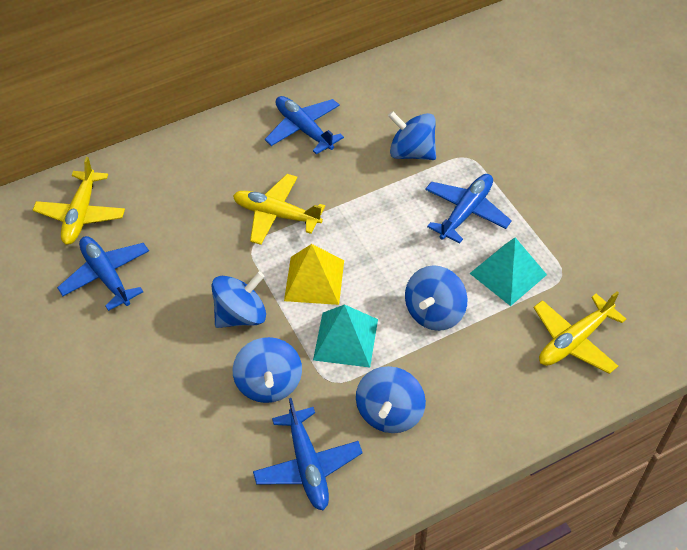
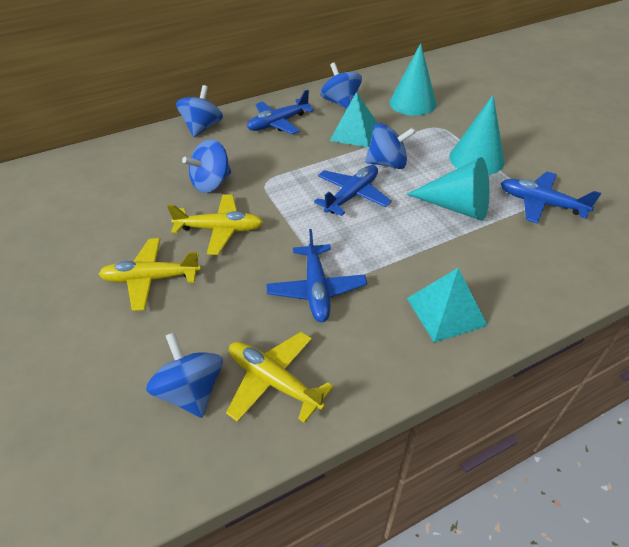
turquoise cone: 0 -> 3
yellow pyramid: 1 -> 0

